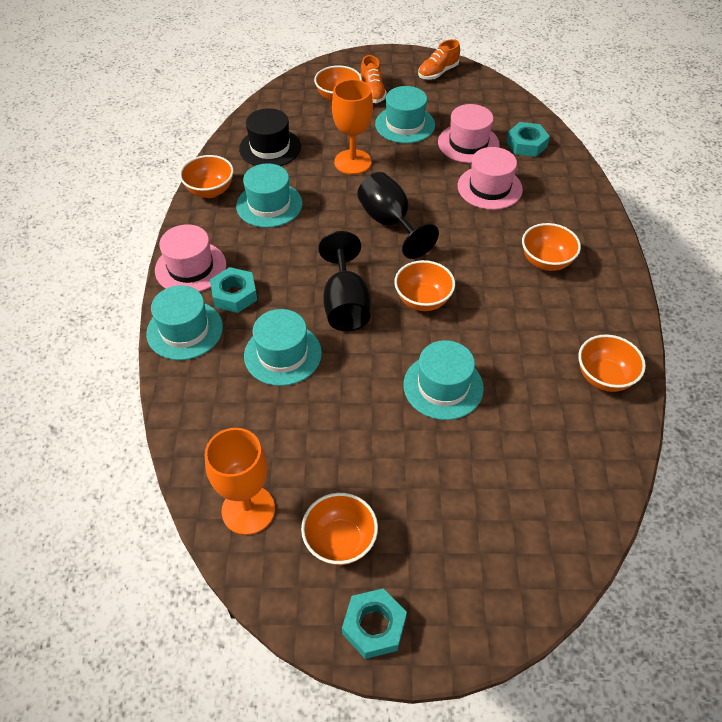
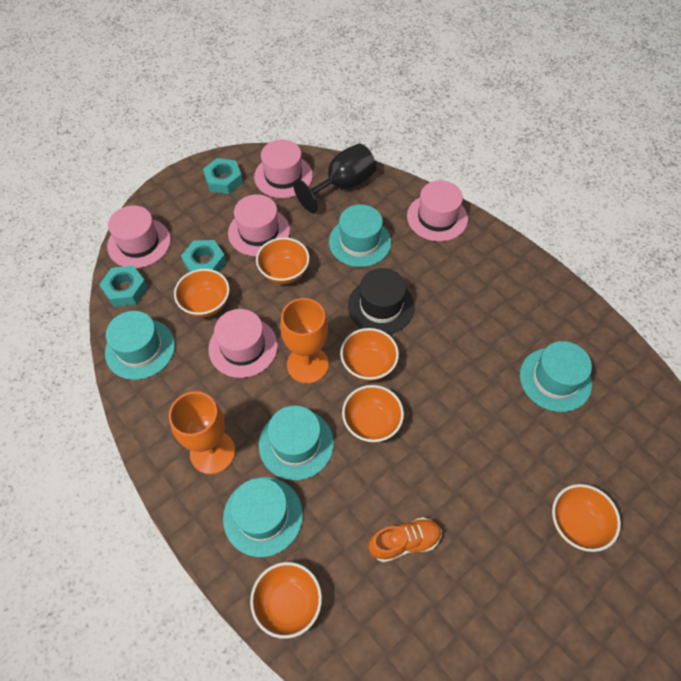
black goblet: 2 -> 1
orange shoe: 2 -> 1
pink hat: 3 -> 5

